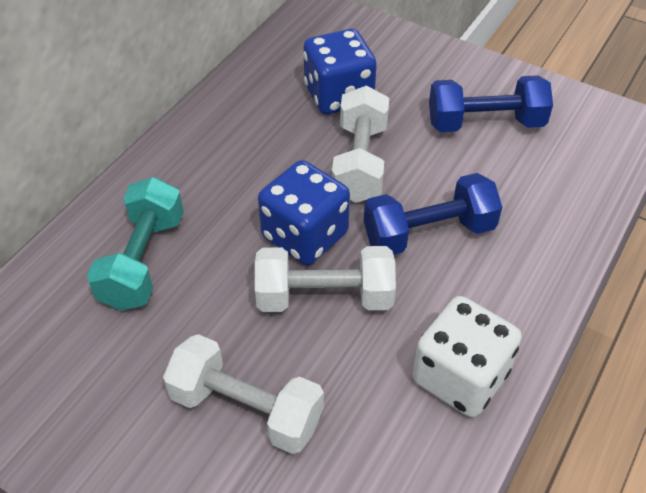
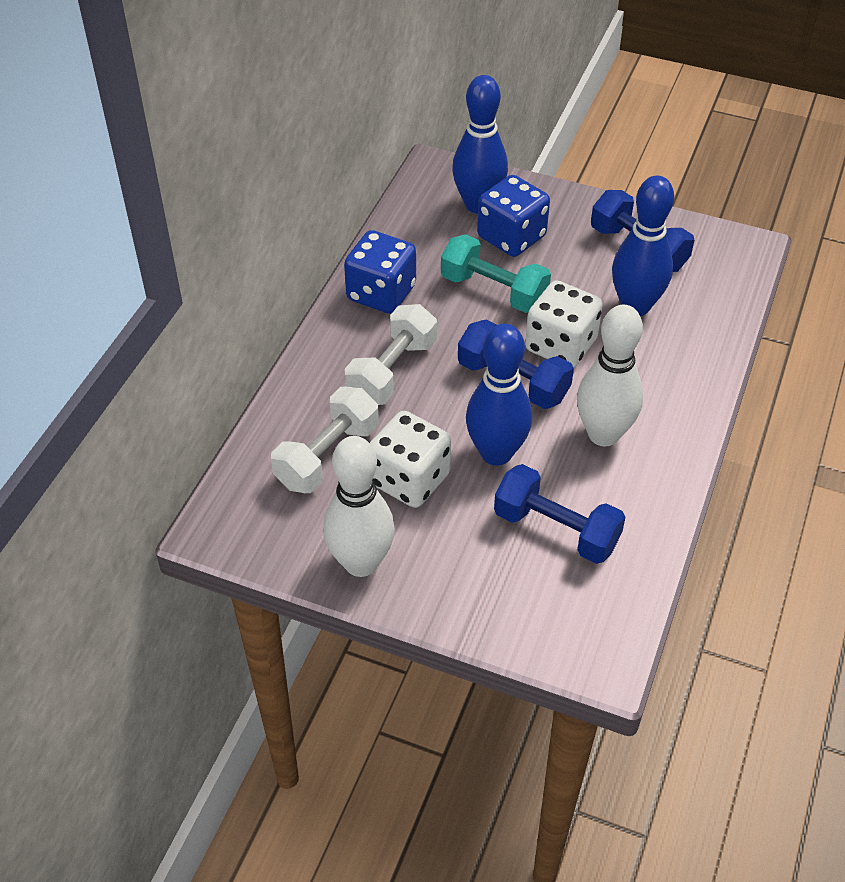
blue bowling pin: 0 -> 3
blue dumbbell: 2 -> 3
white bowling pin: 0 -> 2
white dice: 1 -> 2
white dumbbell: 3 -> 2

